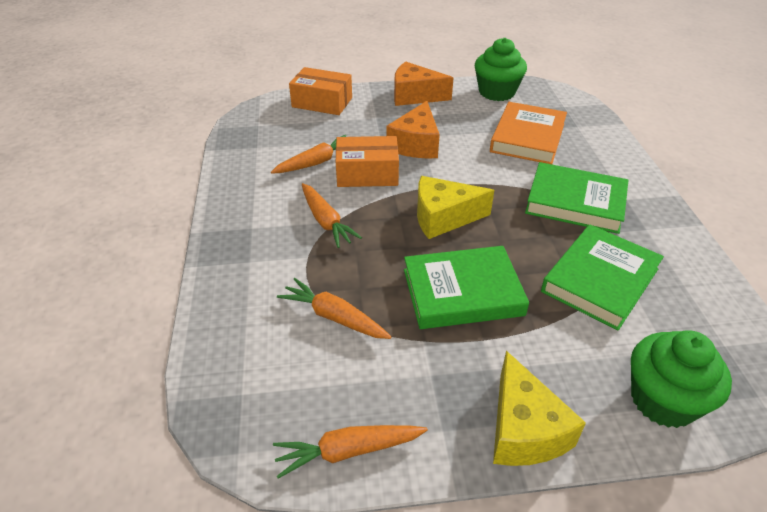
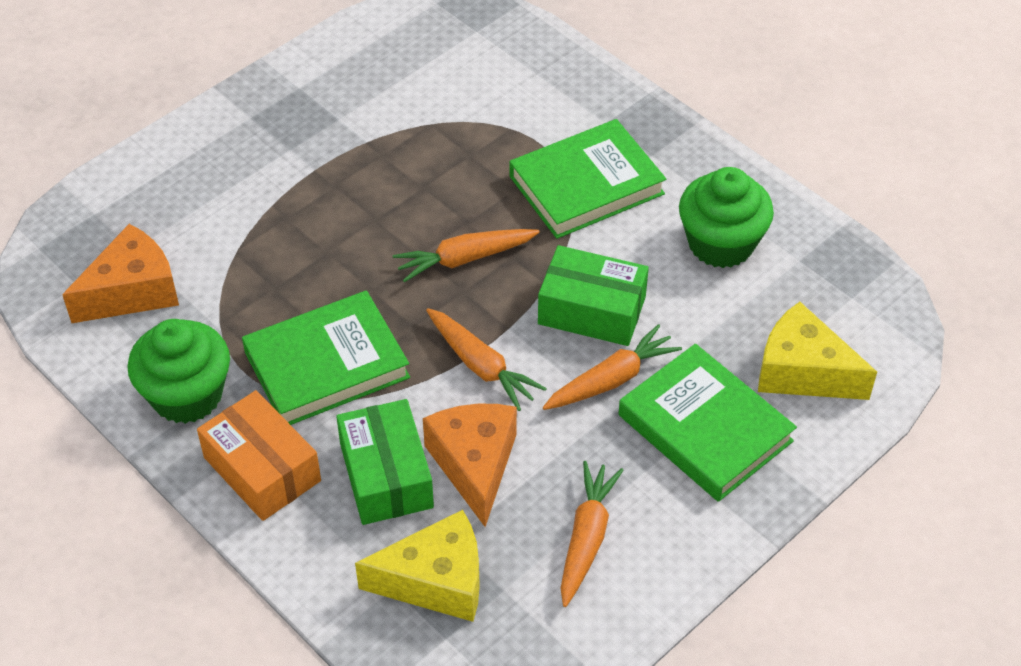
green box: 0 -> 2
orange book: 1 -> 0
orange box: 2 -> 1

